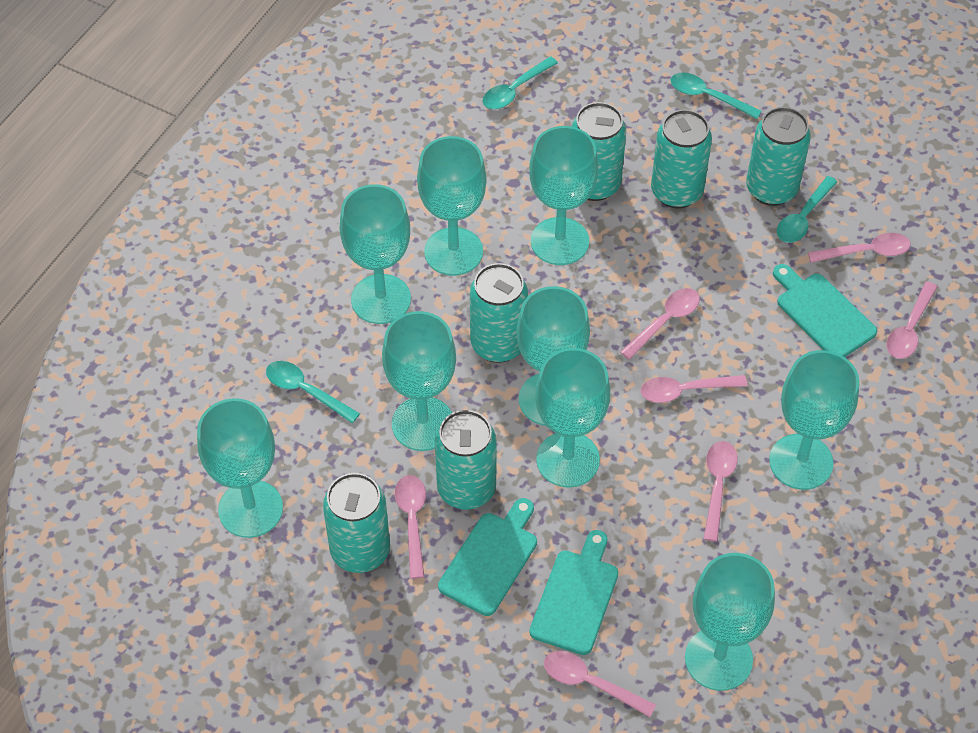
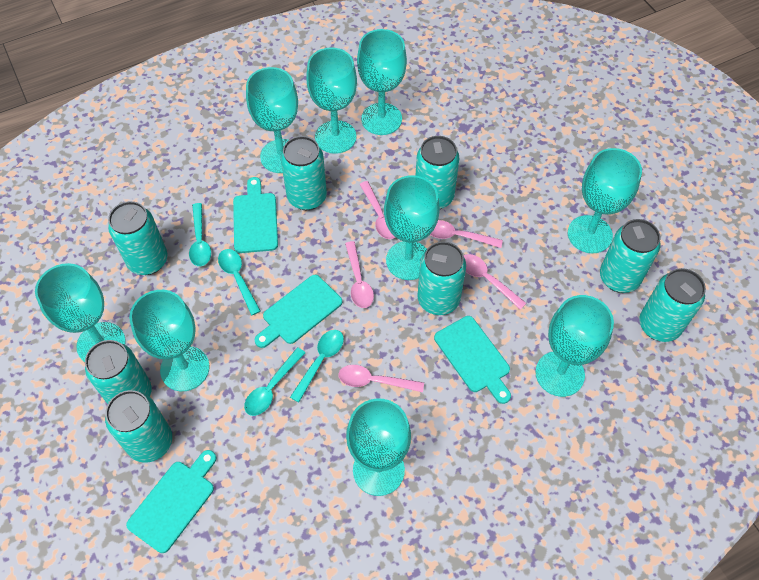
pink spoon: 7 -> 5
turquoise can: 6 -> 8
turquoise cutting board: 3 -> 4

